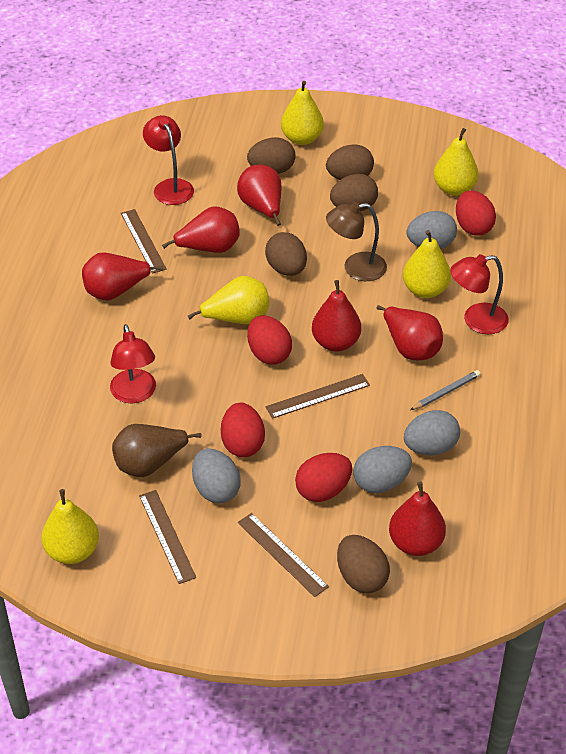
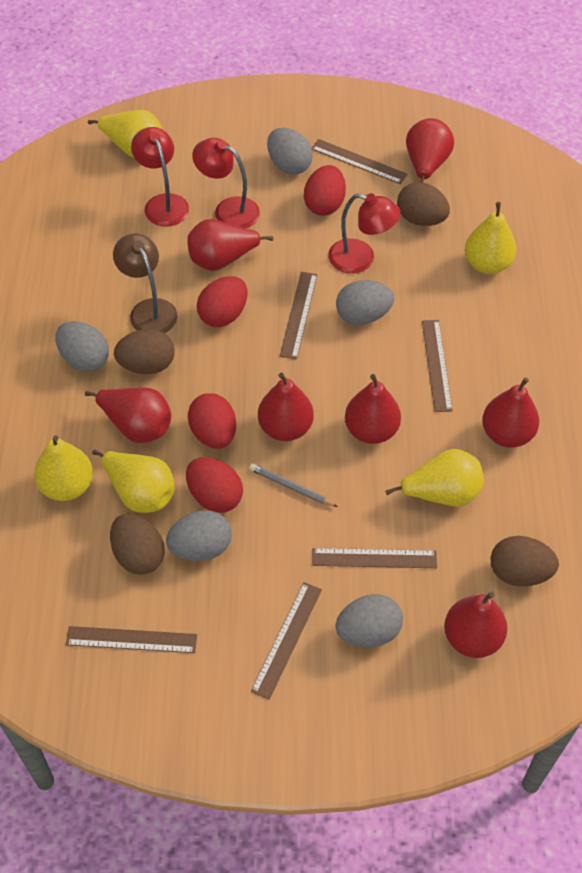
brown egg: 5 -> 4
brown pear: 1 -> 0
brown ruler: 4 -> 6
grey egg: 4 -> 5
red pear: 6 -> 7

